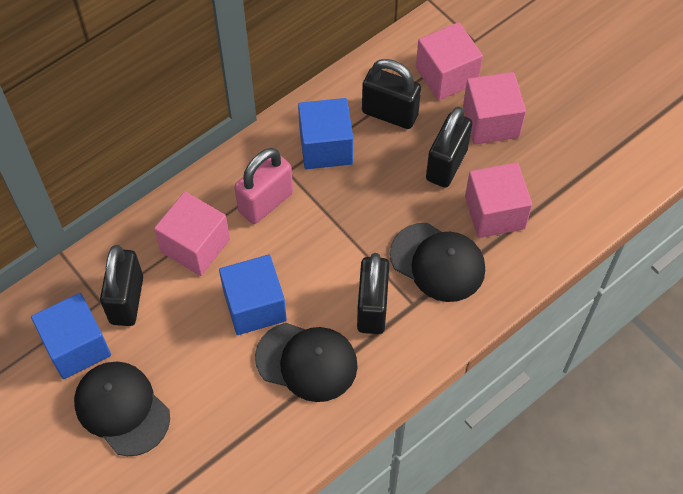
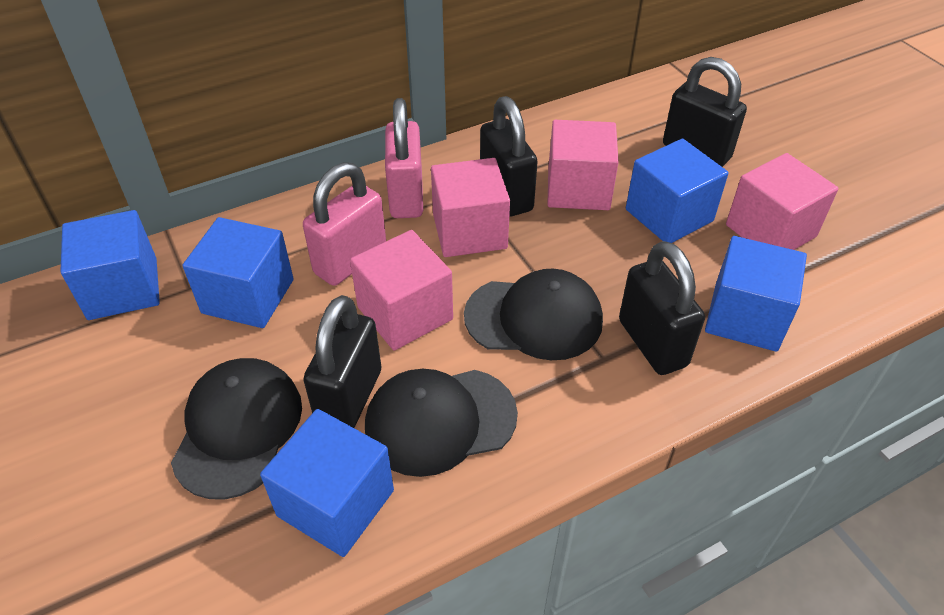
blue cube: 3 -> 5
pink padlock: 1 -> 2

